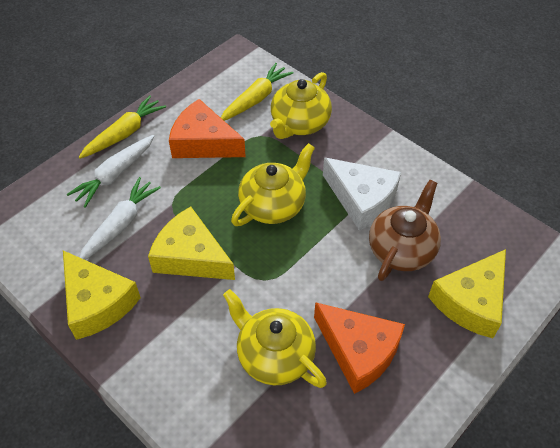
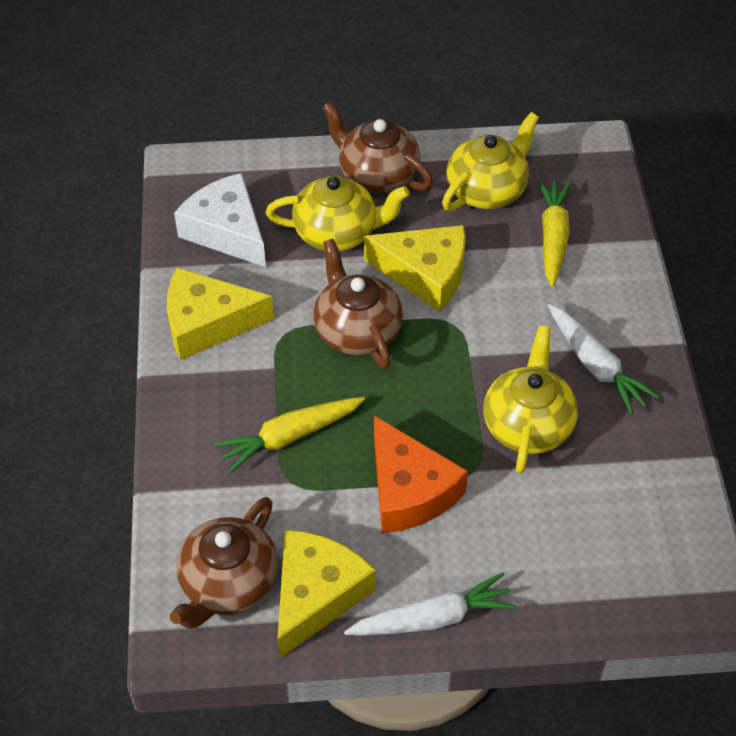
brown teapot: 1 -> 3
orange cheese: 2 -> 1

